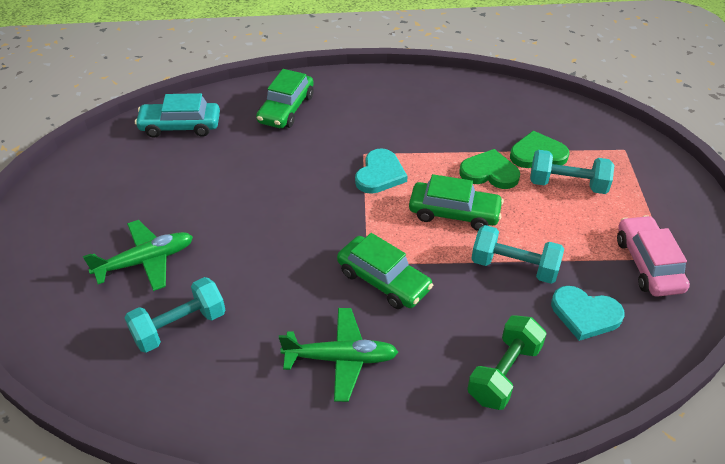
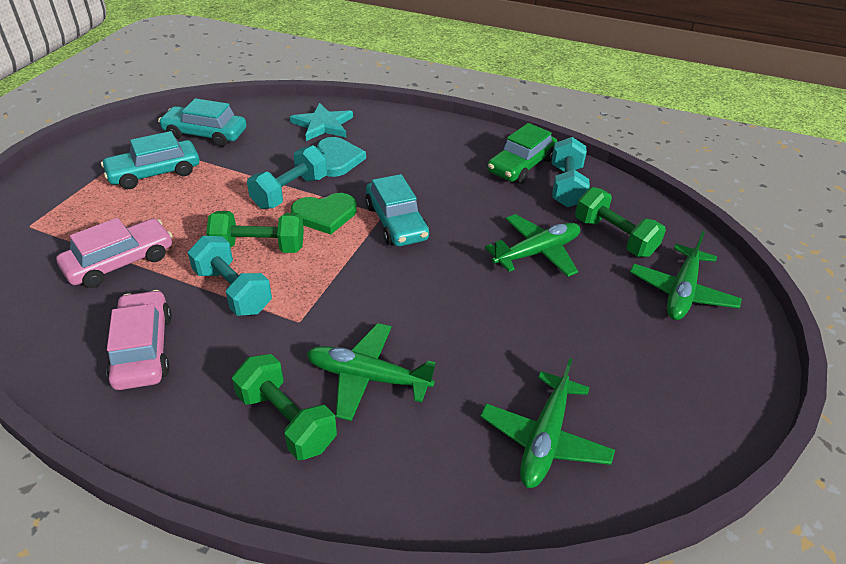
green car: 3 -> 1
green dumbbell: 1 -> 3
green heart: 2 -> 1
green plane: 2 -> 4
pink car: 1 -> 2
turquoise car: 1 -> 3
turquoise heart: 2 -> 1
turquoise star: 0 -> 1

